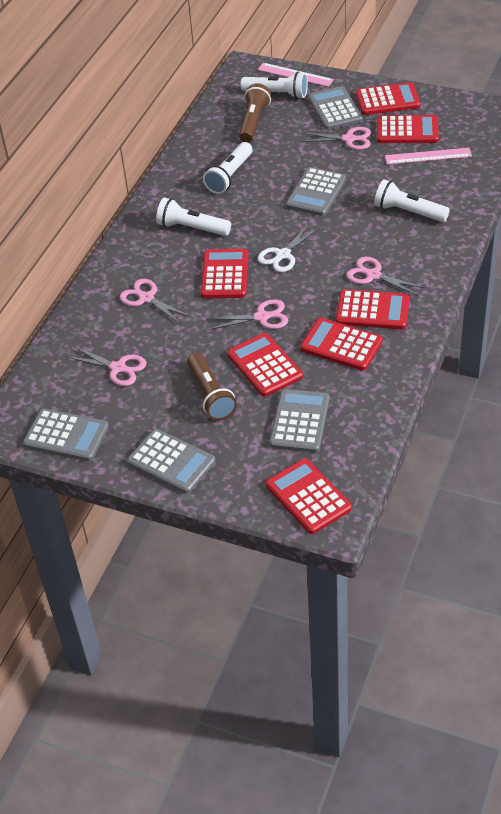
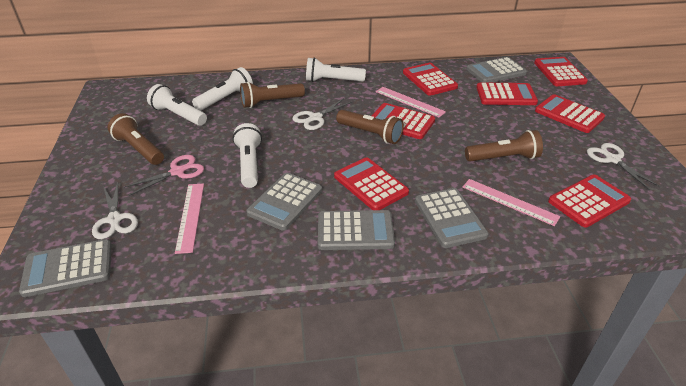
brown flashlight: 2 -> 4
pink ruler: 2 -> 3
pink scissors: 5 -> 1
white scissors: 1 -> 3

